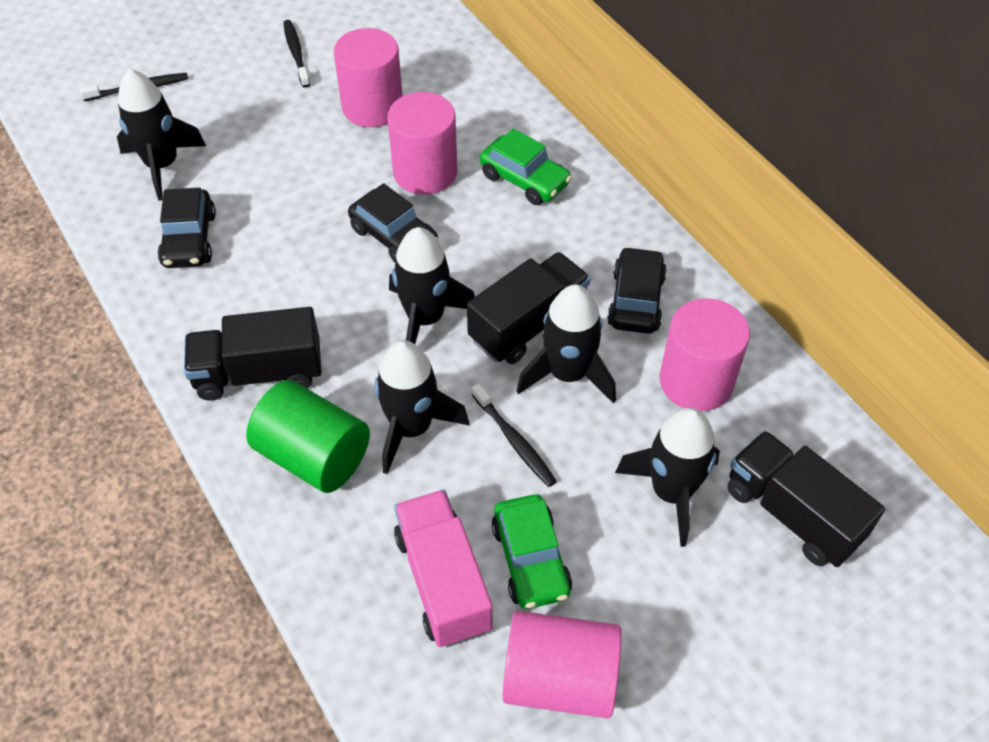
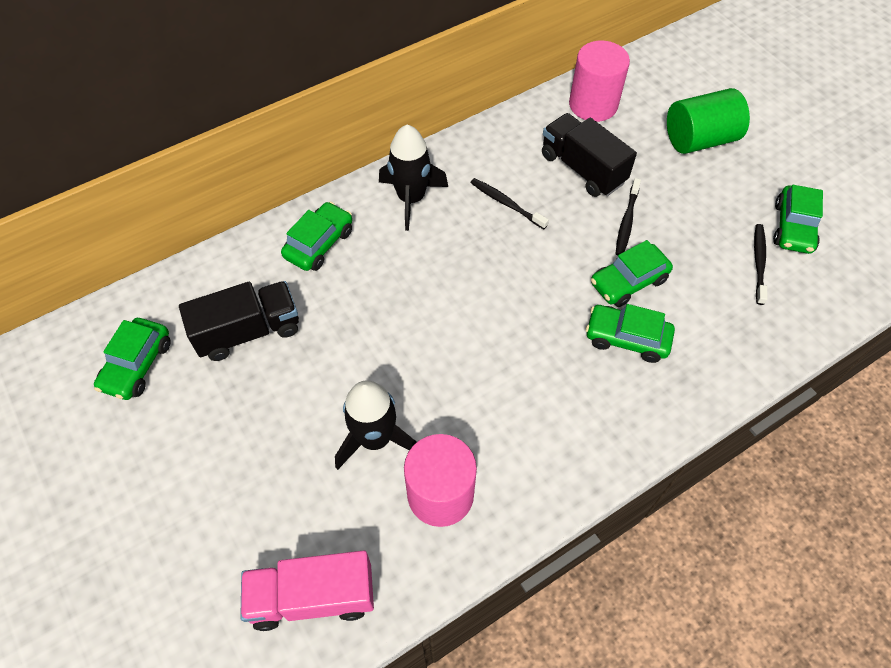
black car: 3 -> 0
black rocket: 5 -> 2
black truck: 3 -> 2
green car: 2 -> 5
pink cylinder: 4 -> 2

